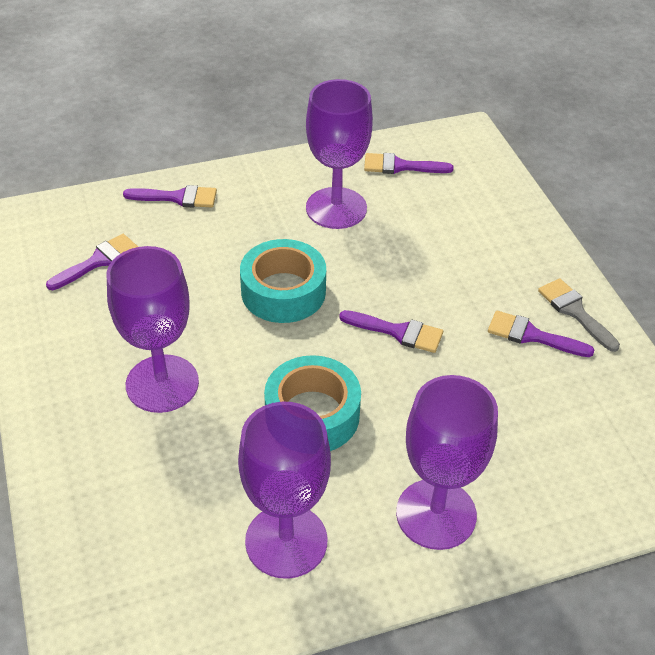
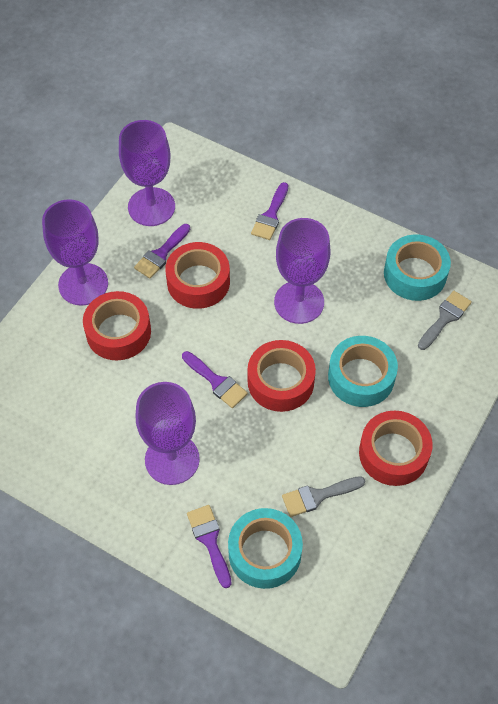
grey brush: 1 -> 2
purple brush: 5 -> 4
red tape: 0 -> 4
turquoise tape: 2 -> 3

